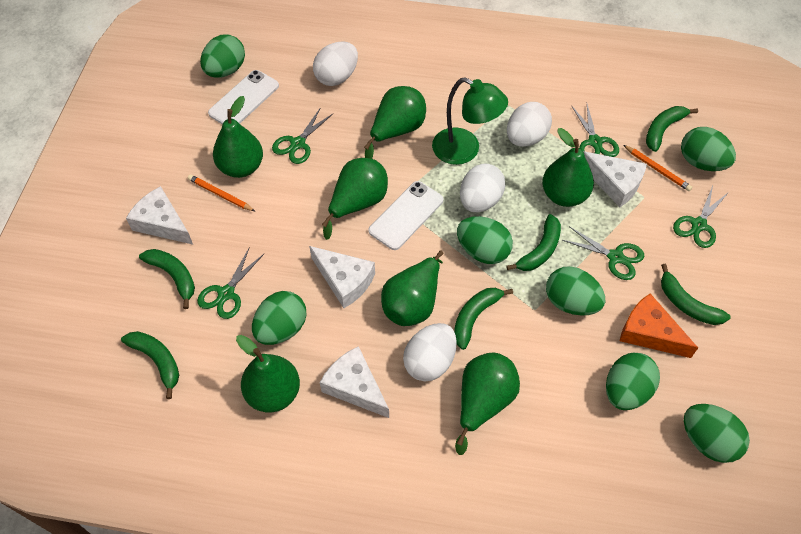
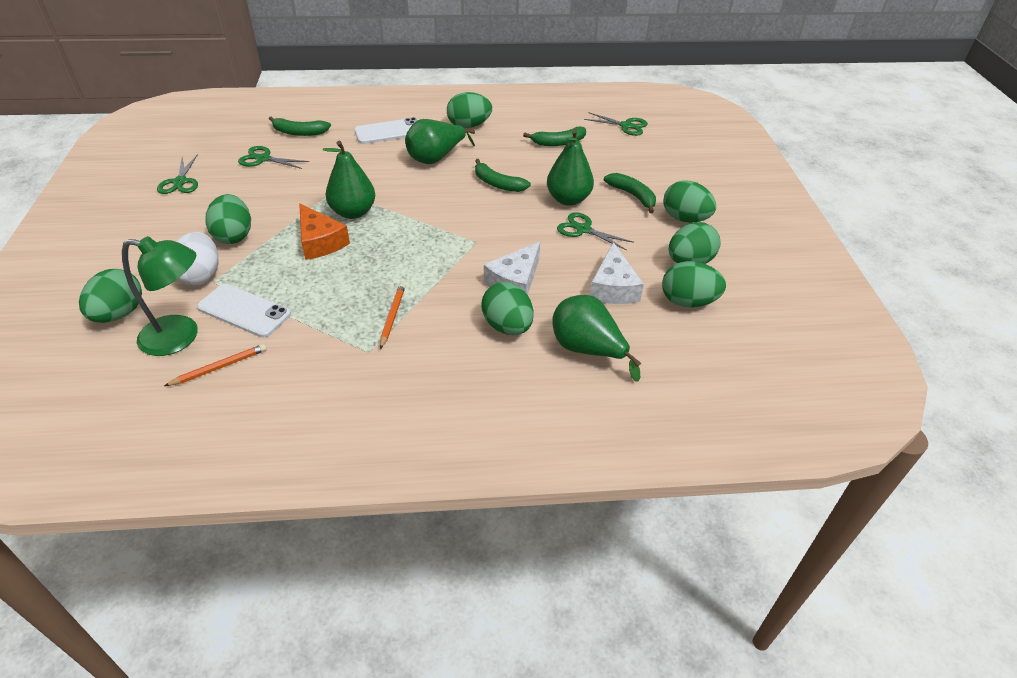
green banana: 6 -> 4
green pear: 7 -> 4
green scissors: 5 -> 4
white cheese: 4 -> 2
white egg: 4 -> 1

